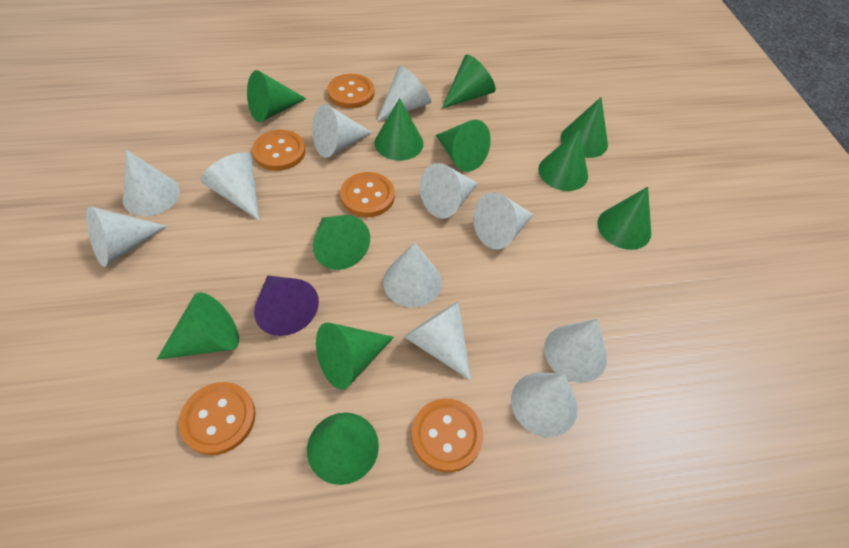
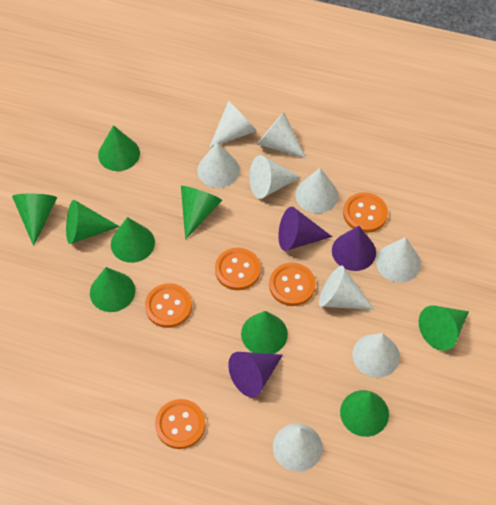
green cone: 11 -> 9
purple cone: 1 -> 3
white cone: 11 -> 9

